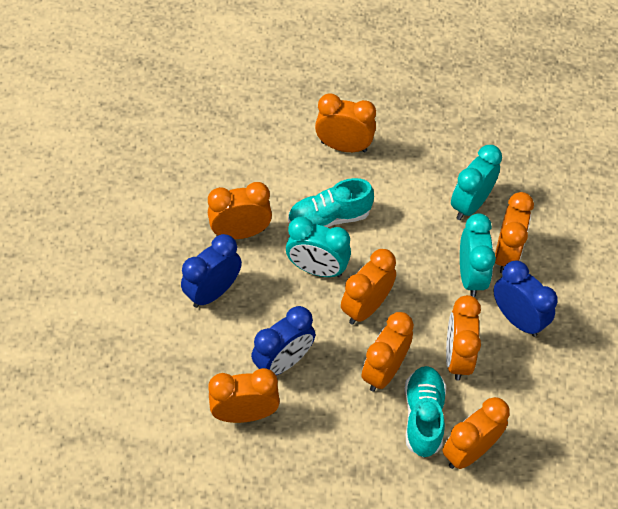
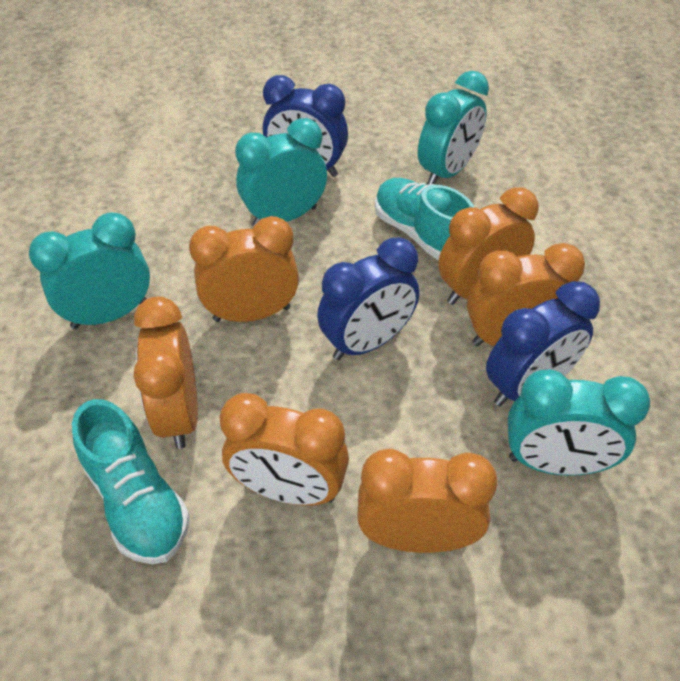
orange clock: 8 -> 6
turquoise clock: 3 -> 4

